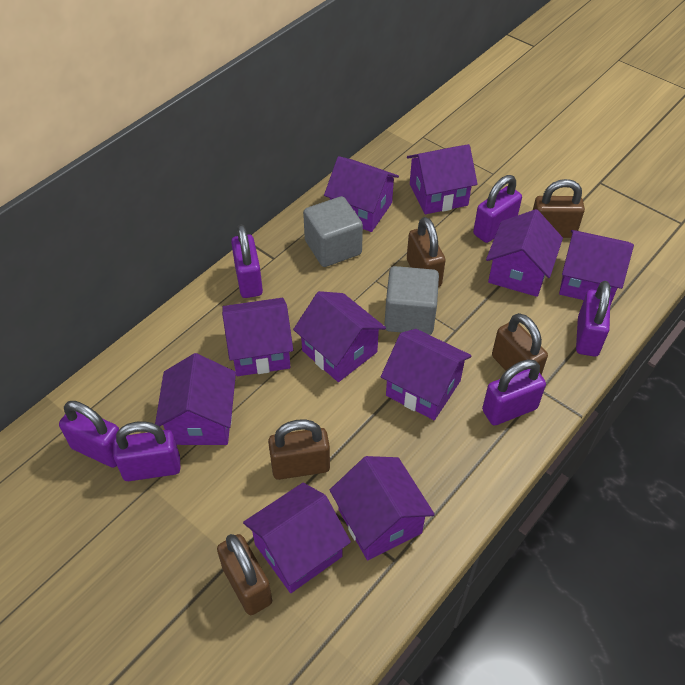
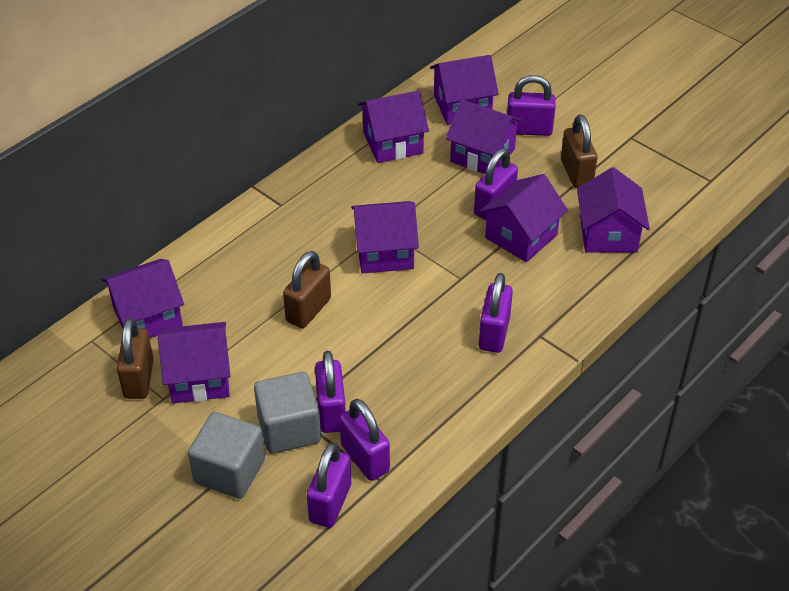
brown padlock: 5 -> 3
purple house: 10 -> 8

